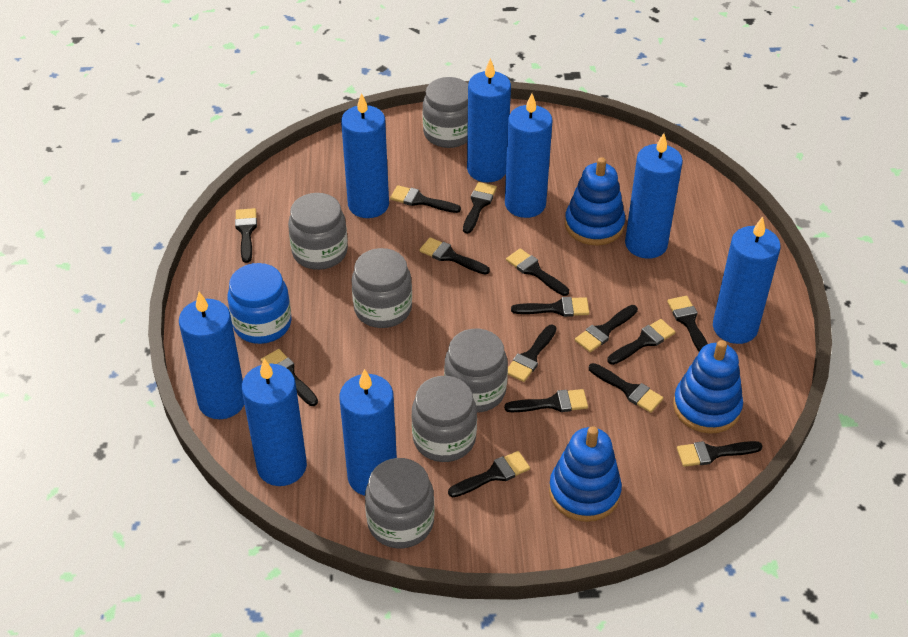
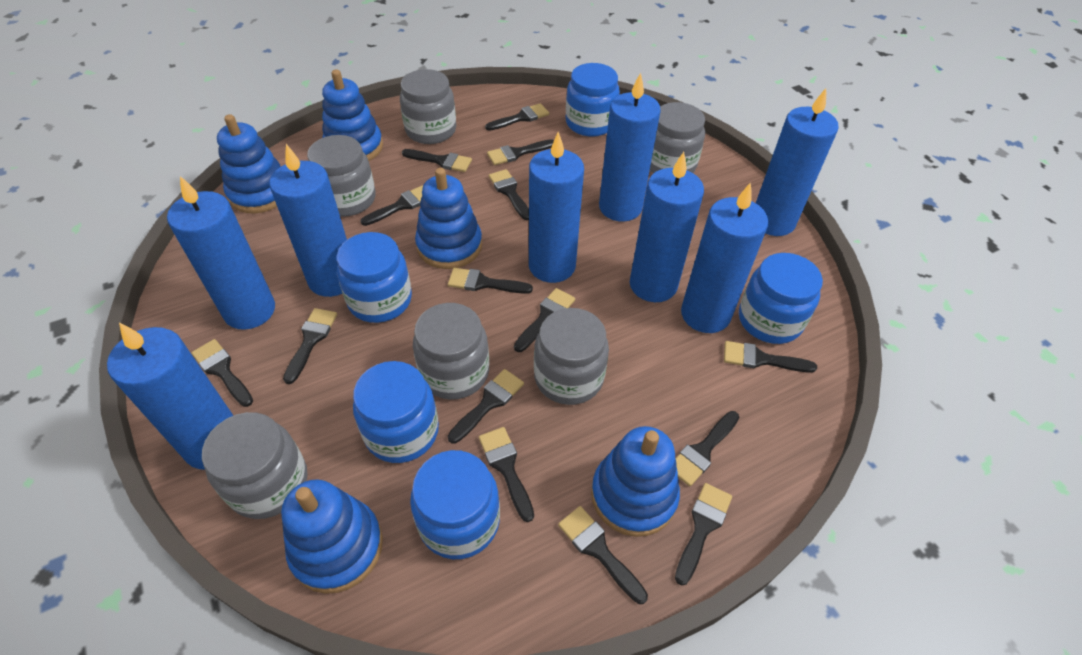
blue jar: 1 -> 5
blue stacking toy: 3 -> 5

